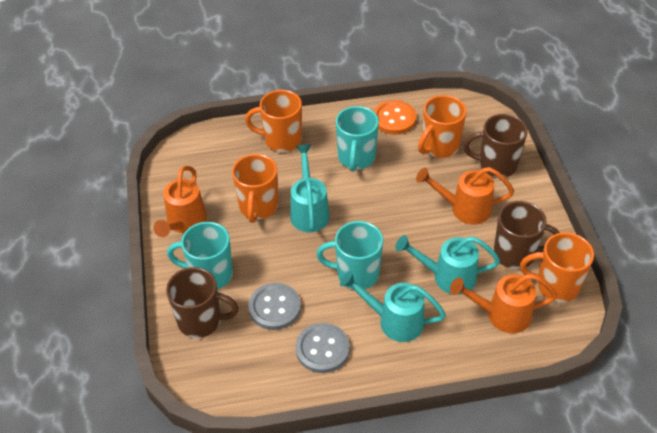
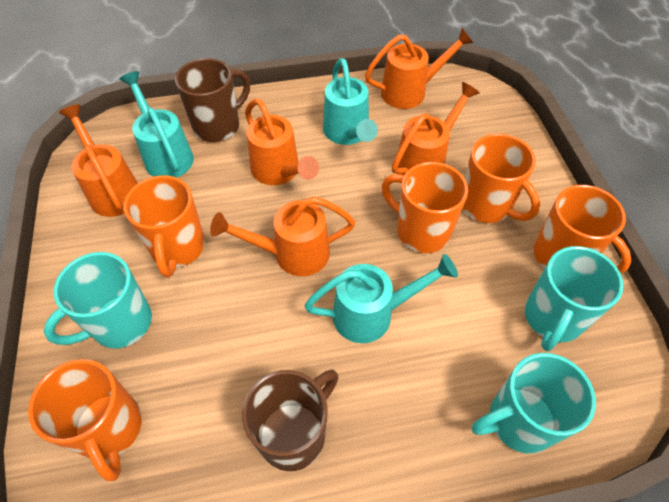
brown mug: 3 -> 2
grey button: 2 -> 0
orange button: 1 -> 0
orange mug: 4 -> 5
orange watering can: 3 -> 5

